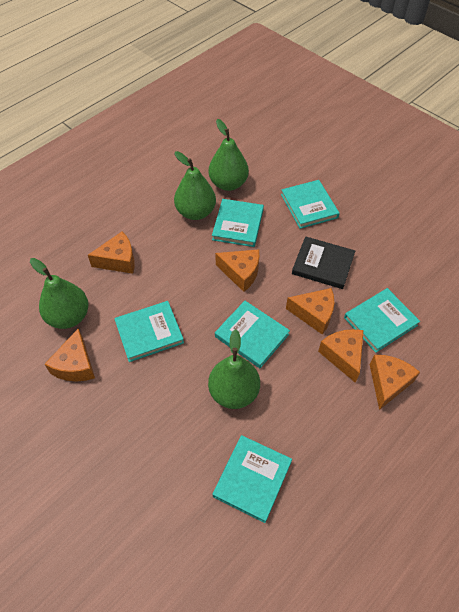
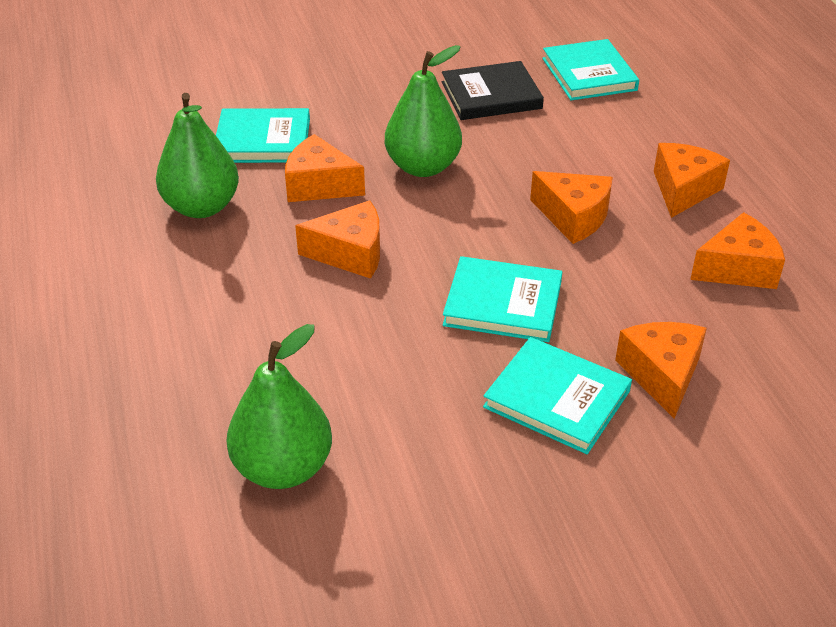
green pear: 4 -> 3
turquoise book: 6 -> 4

